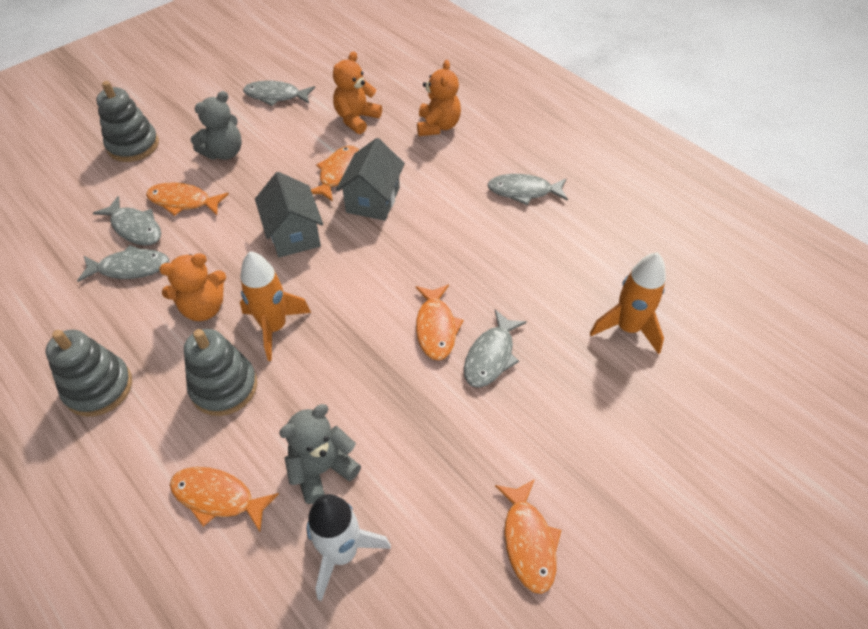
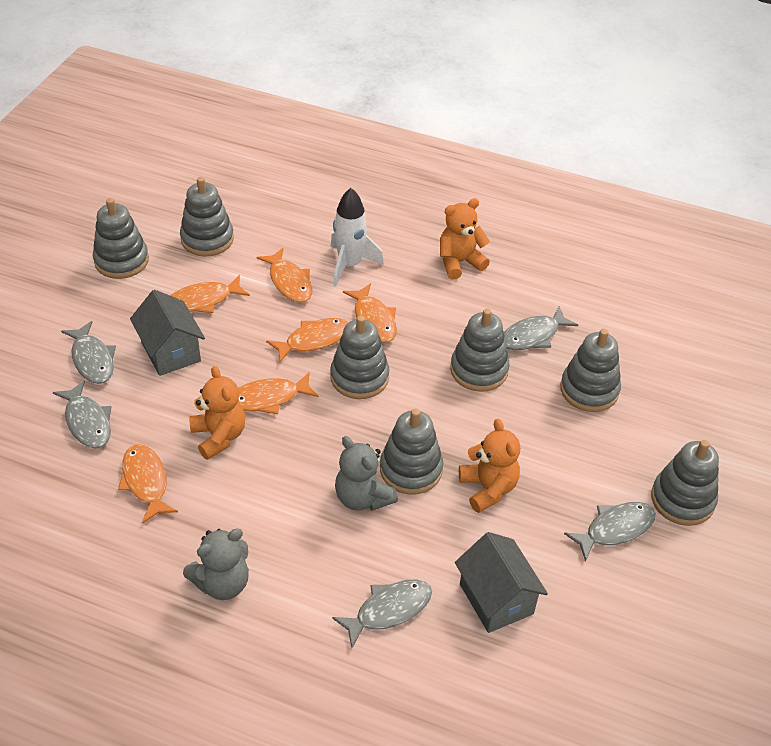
grey stacking toy: 3 -> 7
orange fish: 5 -> 6
orange rocket: 2 -> 0

